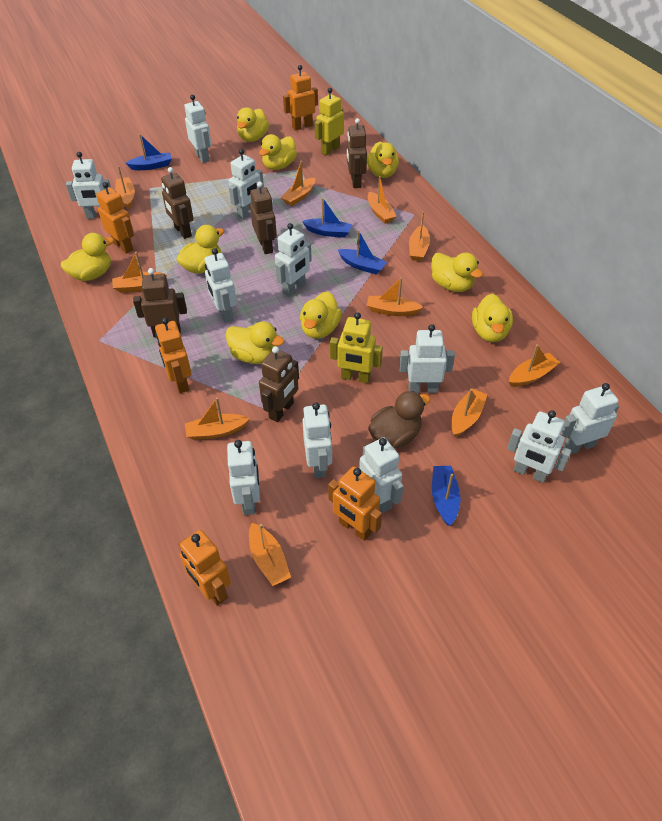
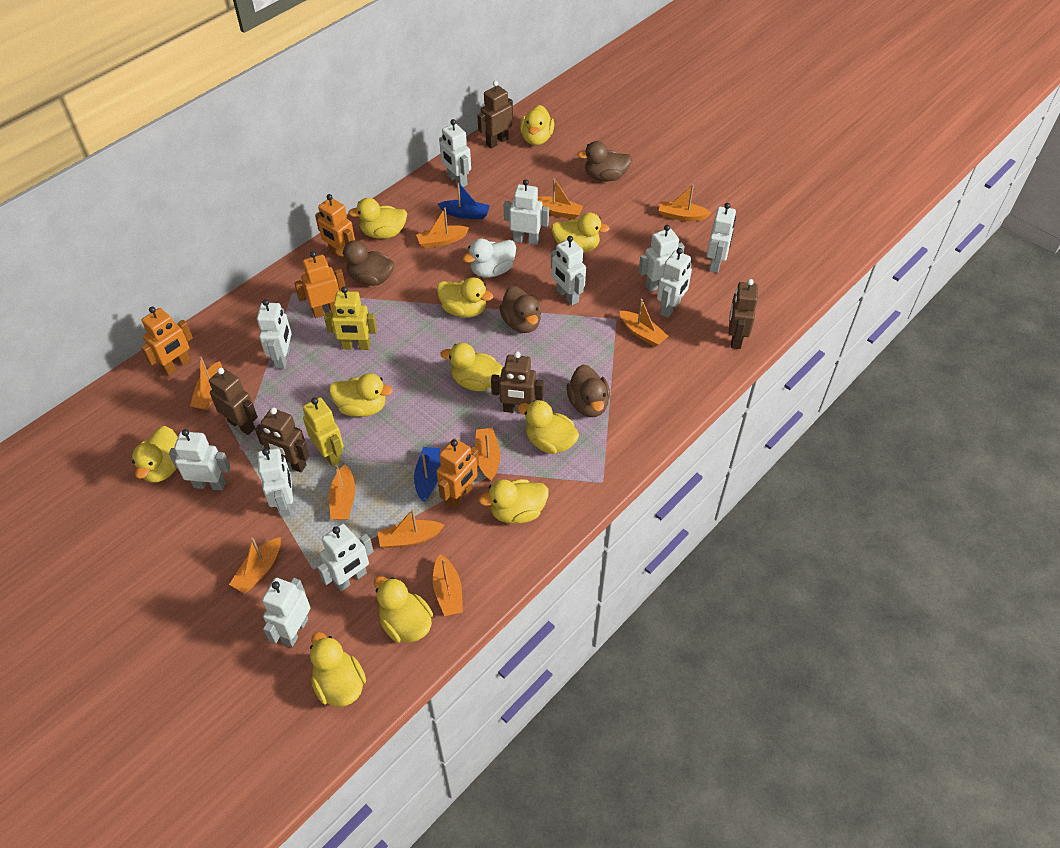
blue boat: 4 -> 2
brown duck: 1 -> 4
orange robot: 5 -> 4
white duck: 0 -> 1
yellow duck: 9 -> 11

